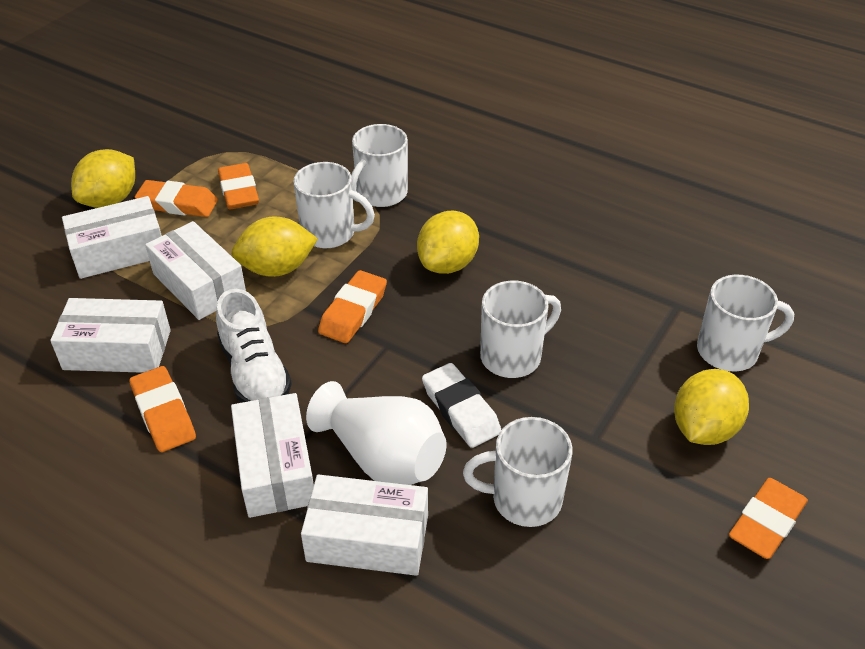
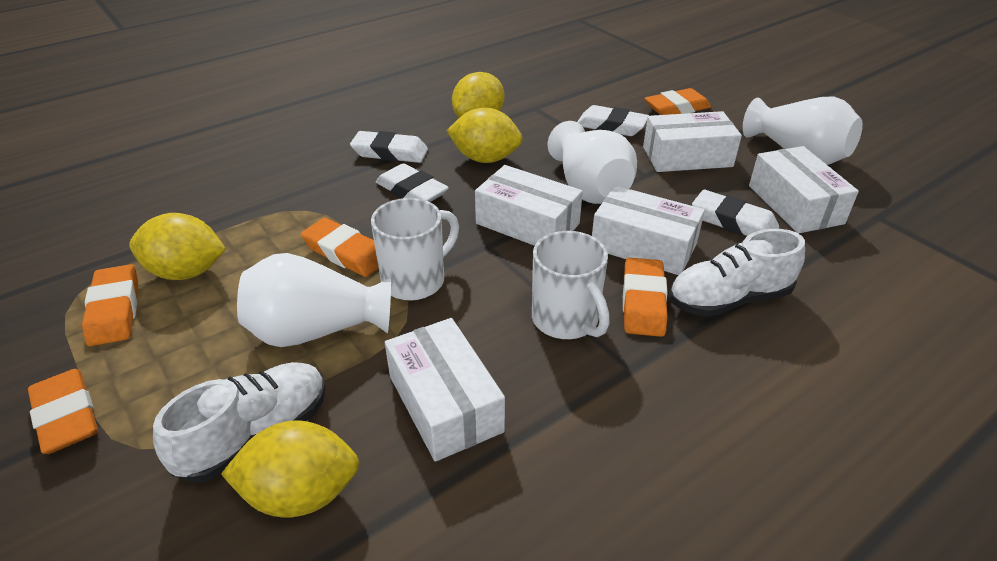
white eraser: 1 -> 4
white mug: 5 -> 2
white shoe: 1 -> 2
white vase: 1 -> 3

